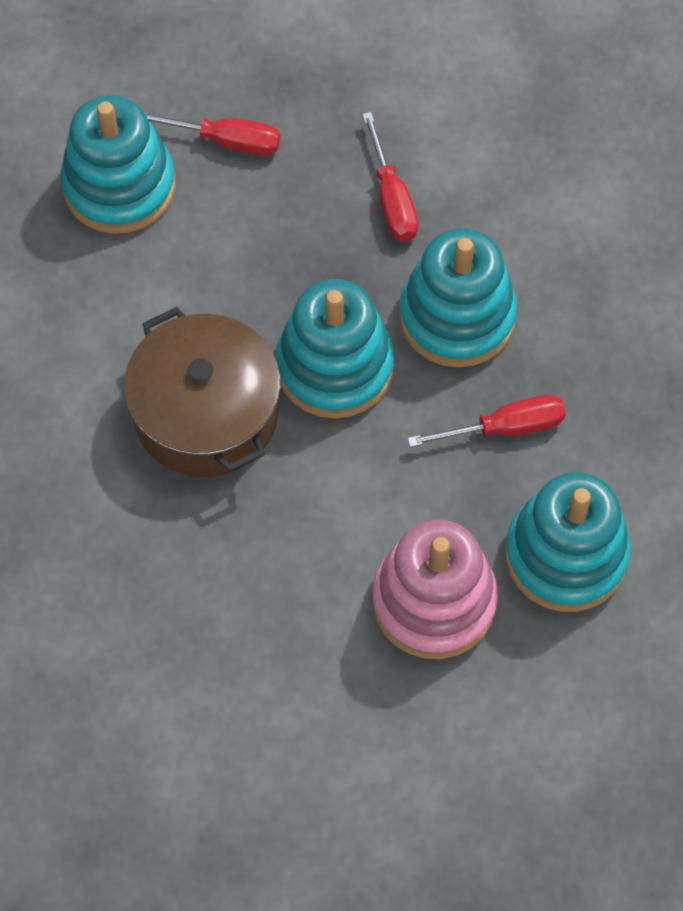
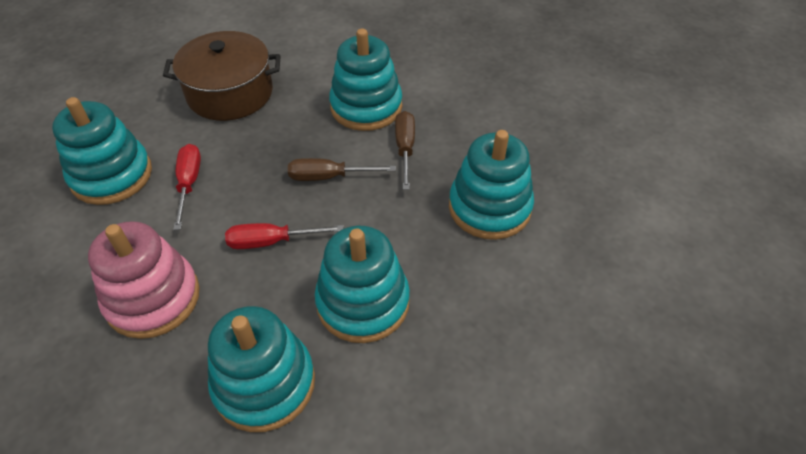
brown screwdriver: 0 -> 2
red screwdriver: 3 -> 2
turquoise stacking toy: 4 -> 5

